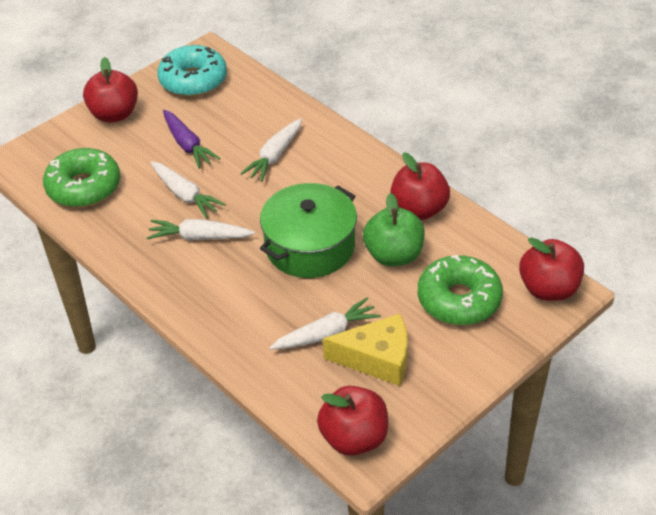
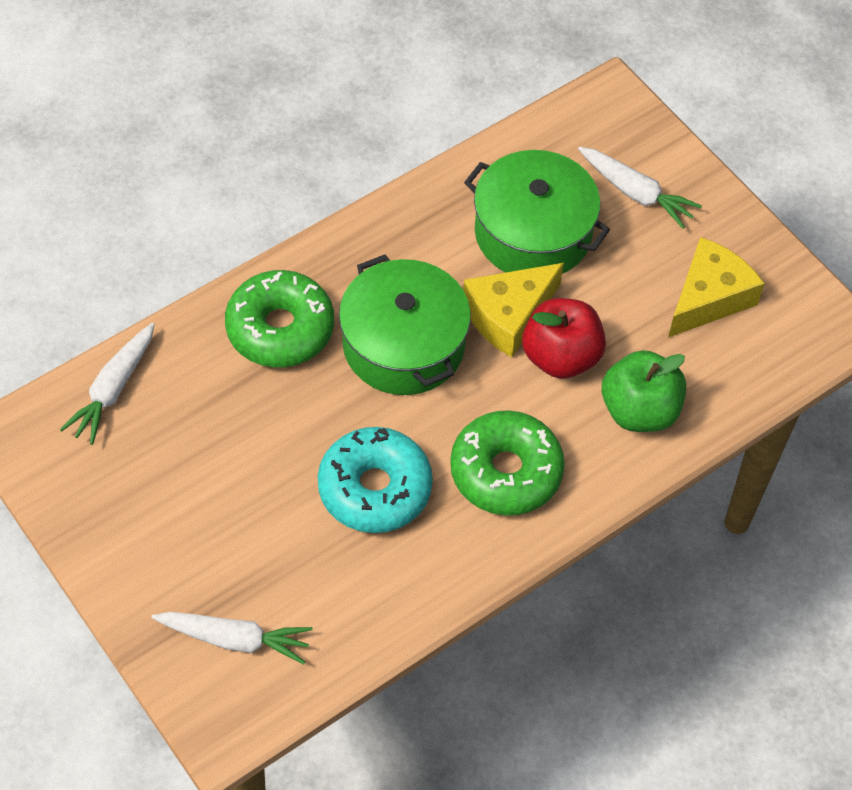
green pot: 1 -> 2
purple carrot: 1 -> 0
red apple: 4 -> 1
white carrot: 4 -> 3
yellow cheese: 1 -> 2

